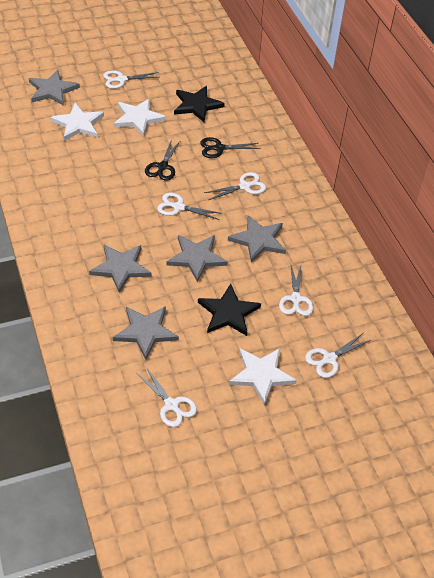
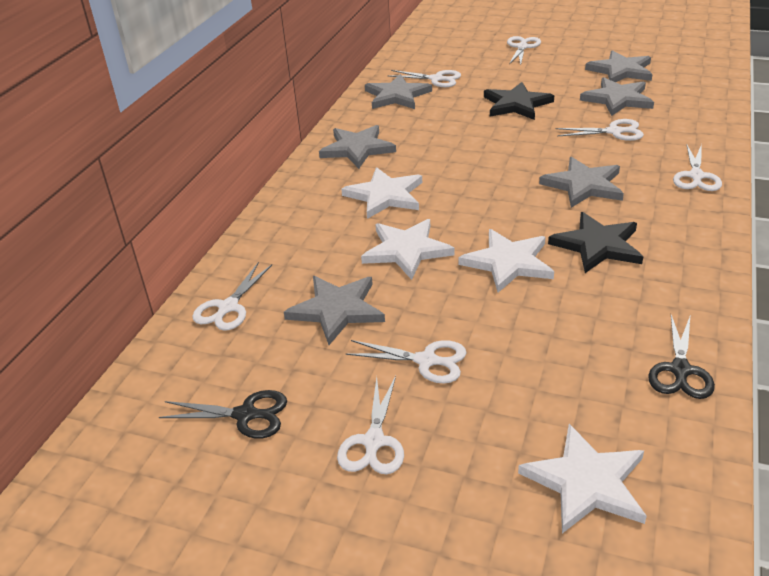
grey star: 5 -> 6
white scissors: 6 -> 7
white star: 3 -> 4

